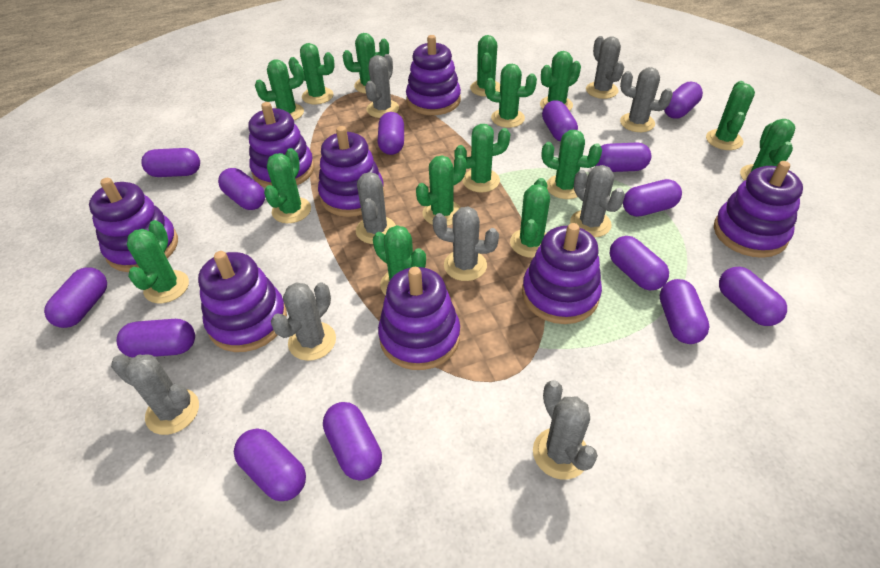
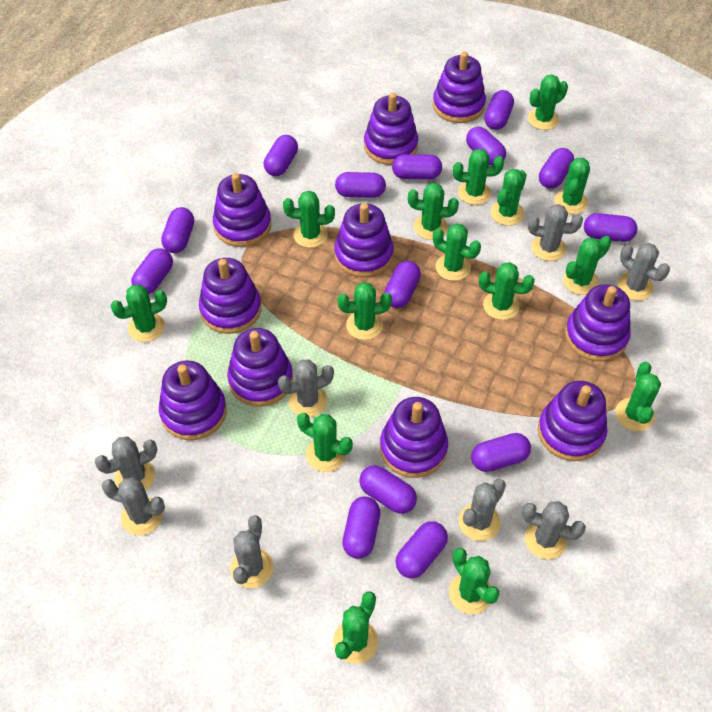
grey cactus: 9 -> 8
purple stacking toy: 8 -> 10

